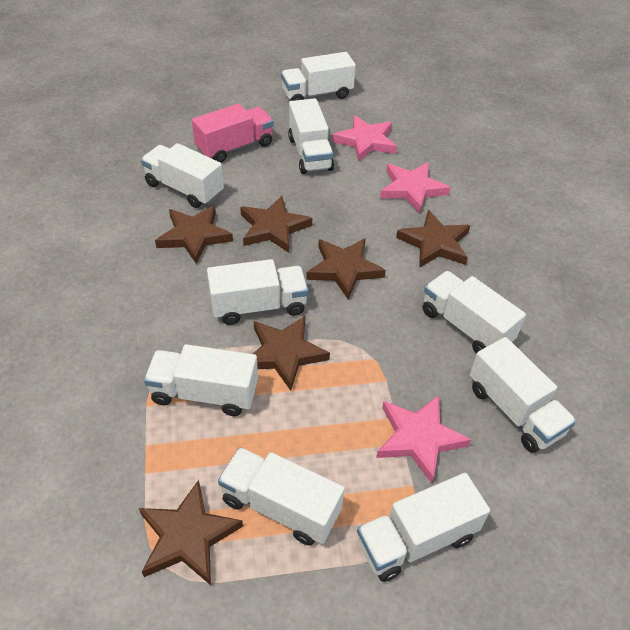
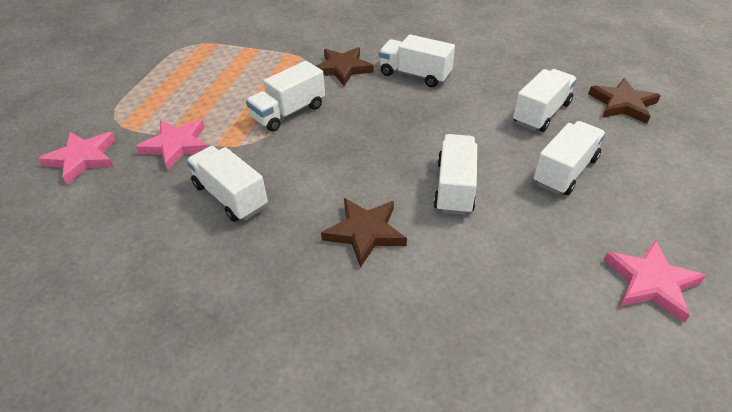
brown star: 6 -> 3
pink truck: 1 -> 0
white truck: 9 -> 6

